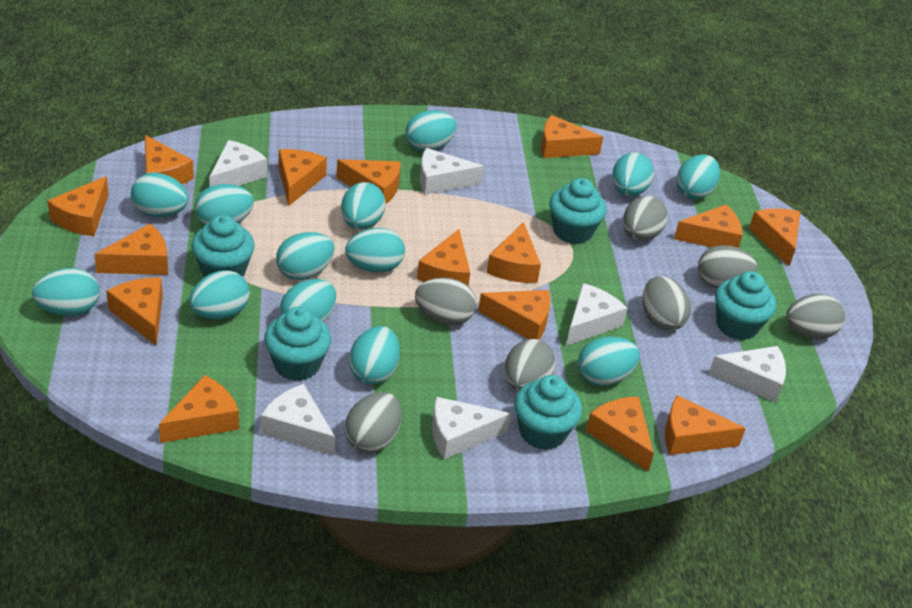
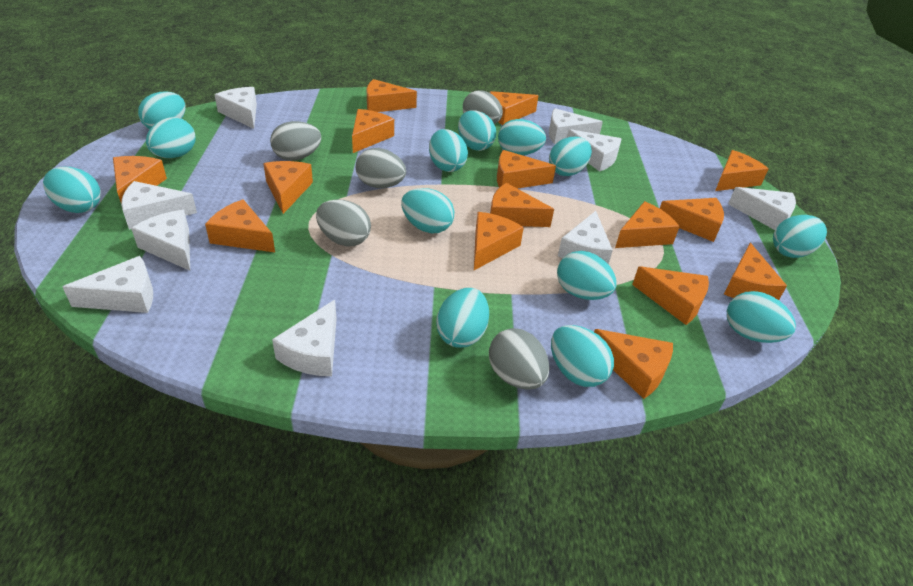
grey egg: 7 -> 5
turquoise cupcake: 5 -> 0
white cheese: 6 -> 9

